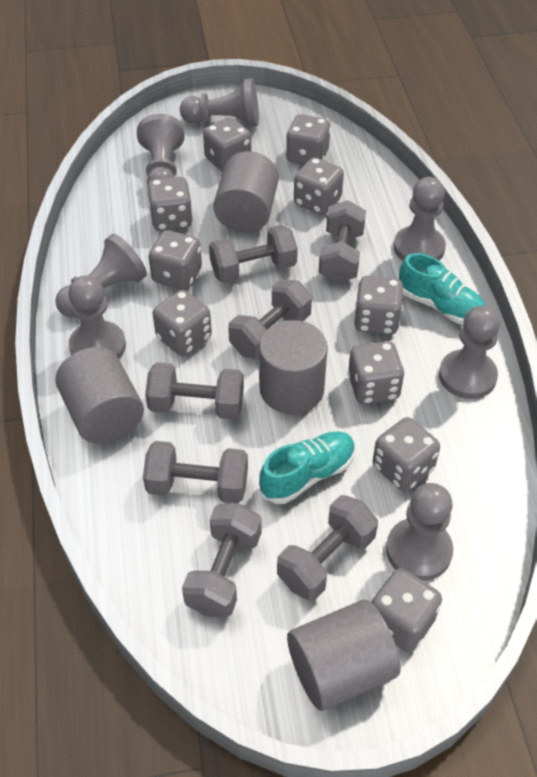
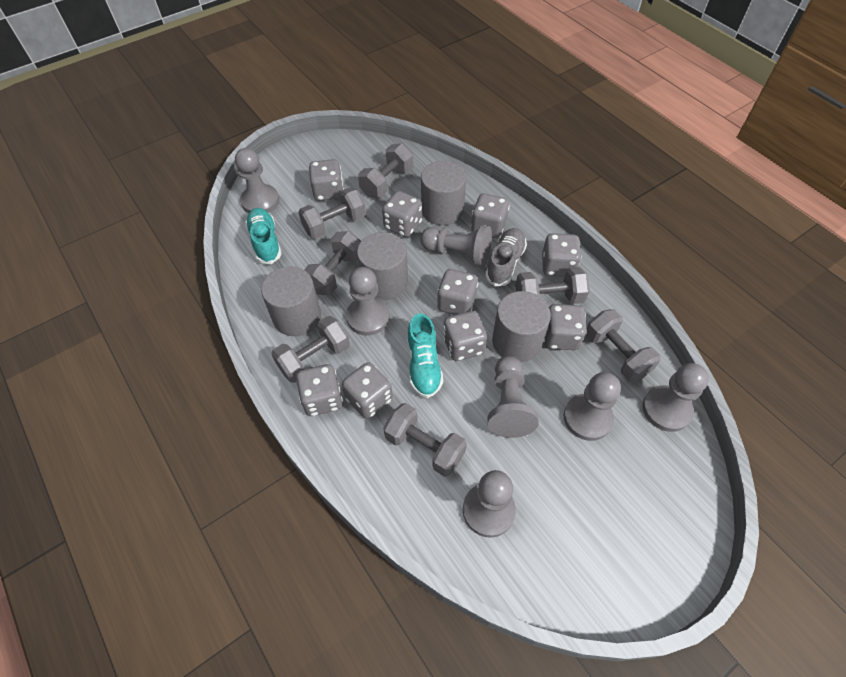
grey dice: 10 -> 9
grey shoe: 0 -> 1

